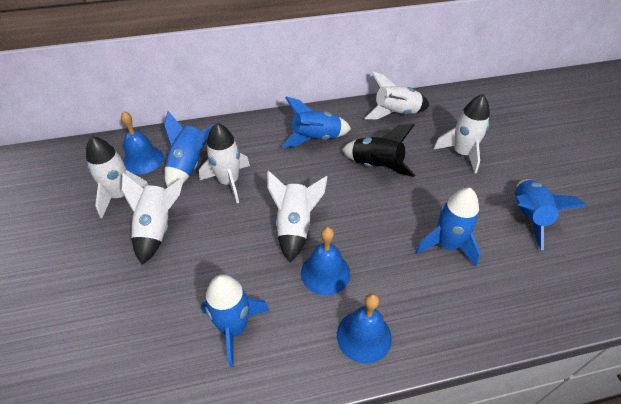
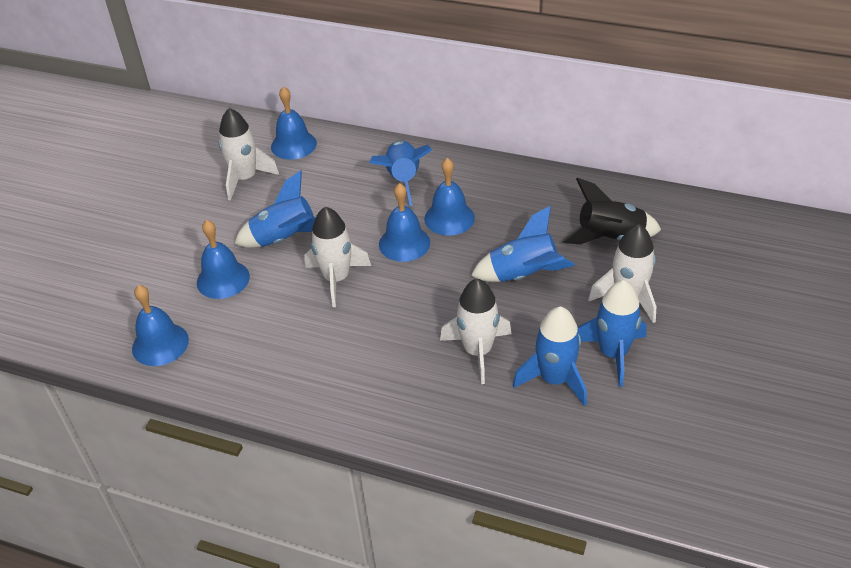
blue bell: 3 -> 5
white rocket: 6 -> 4

